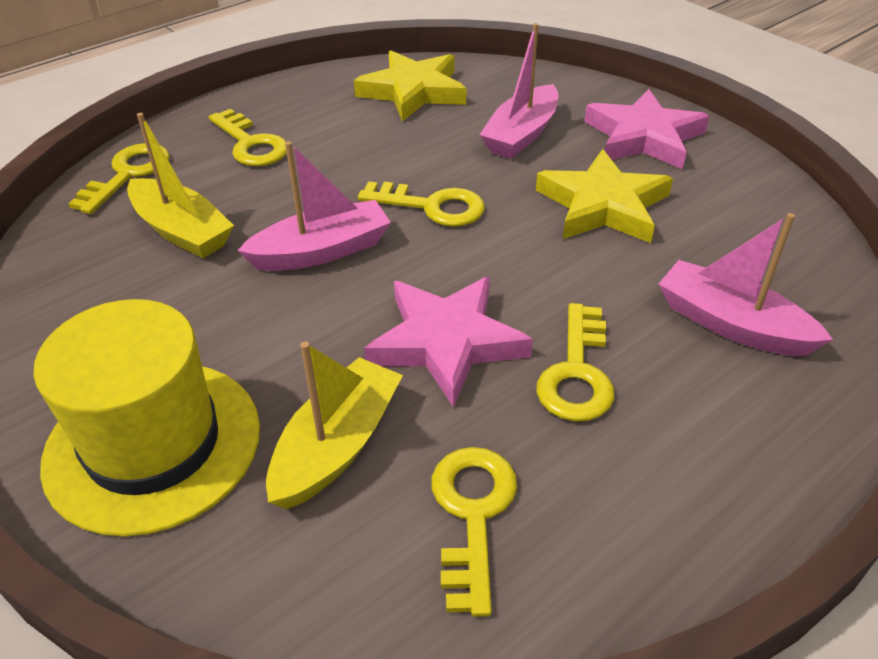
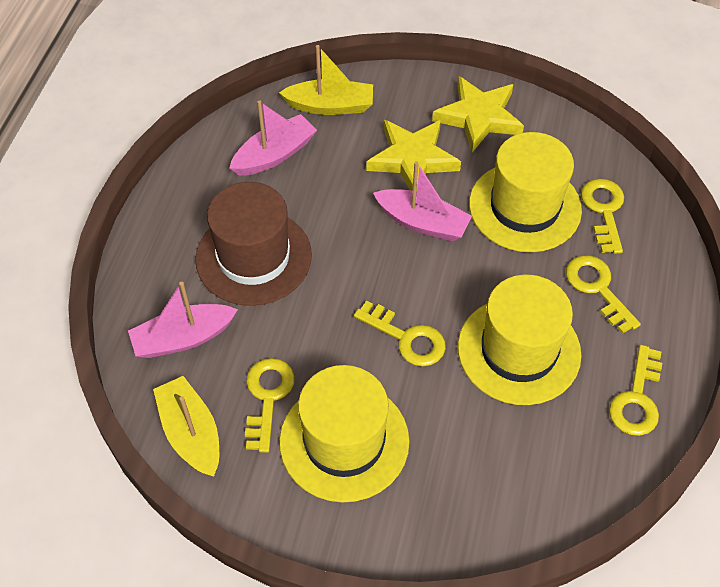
brown hat: 0 -> 1
pink star: 2 -> 0
yellow hat: 1 -> 3

